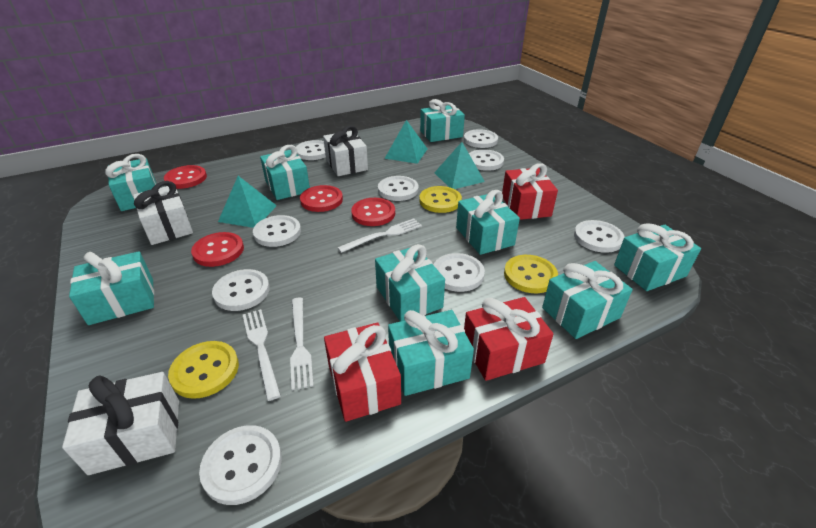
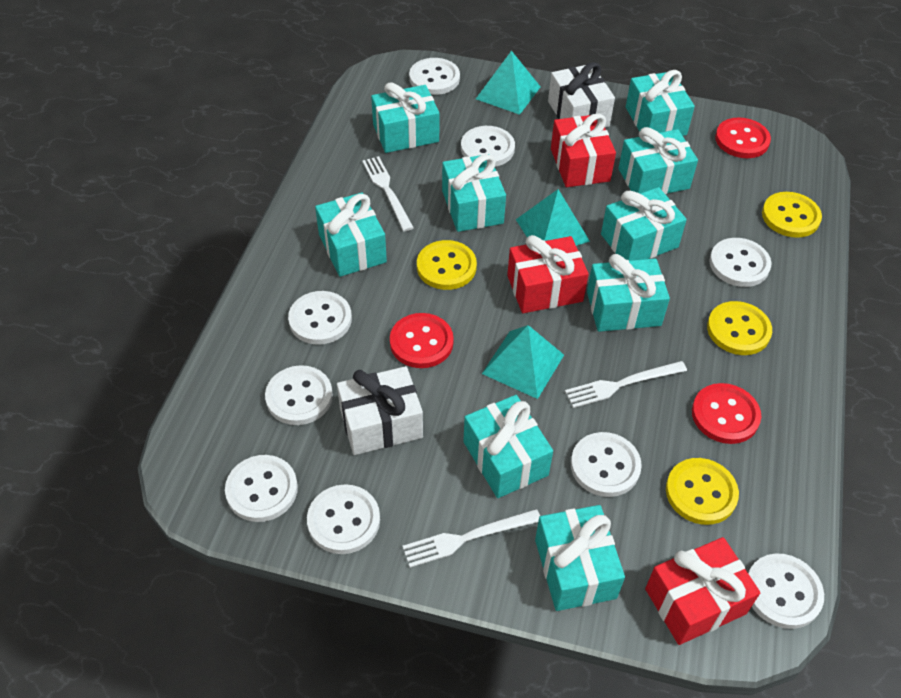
red button: 4 -> 3
white gift: 3 -> 2
yellow button: 3 -> 4

